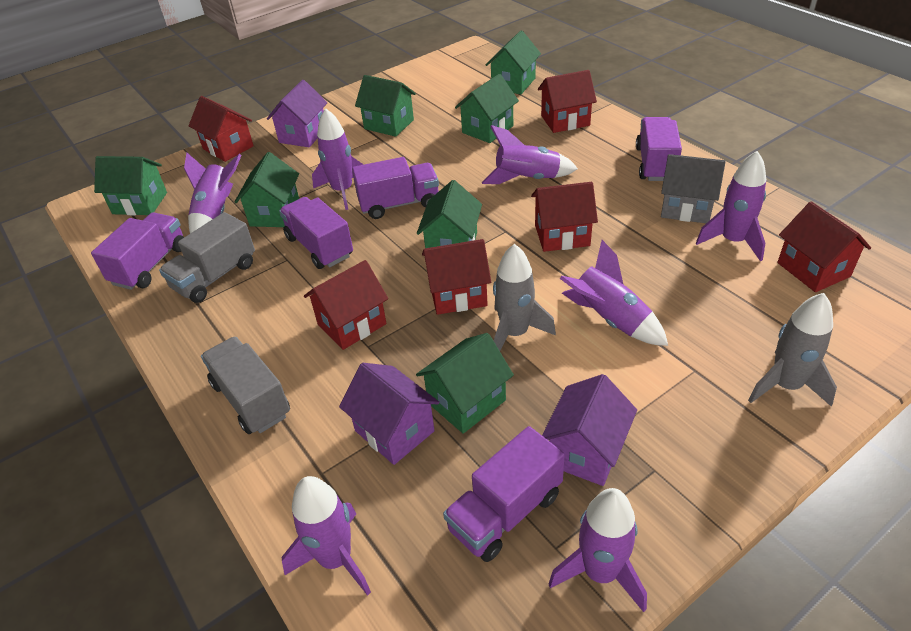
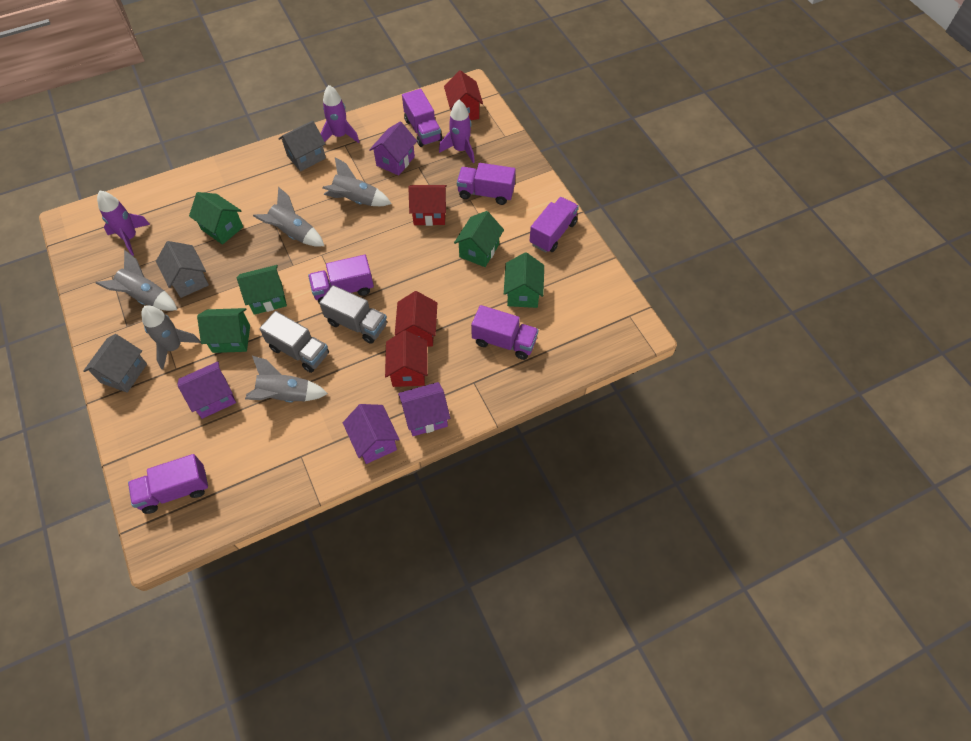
green house: 7 -> 5
grey house: 1 -> 3
grey rocket: 2 -> 5
purple house: 3 -> 4
purple rocket: 7 -> 3
purple truck: 5 -> 6
red house: 6 -> 4

